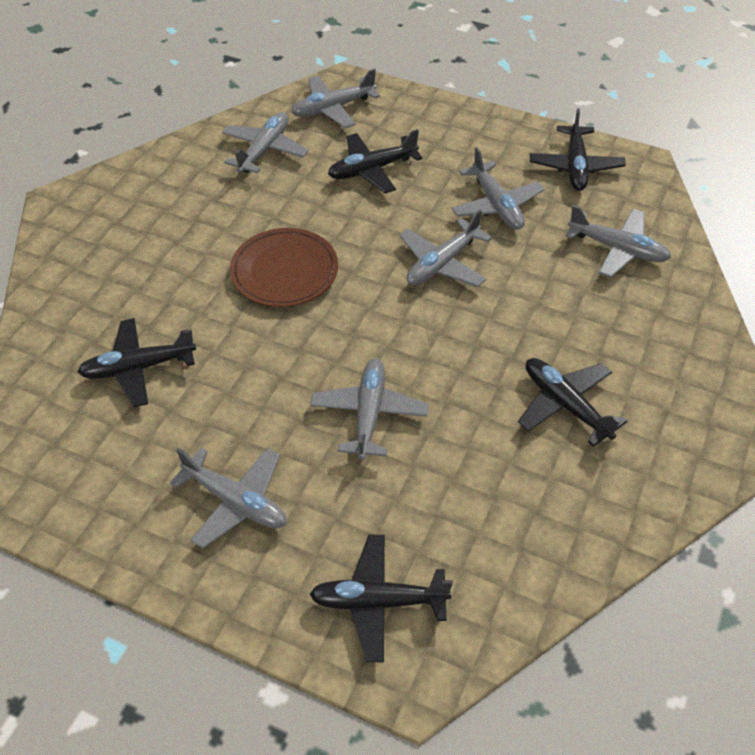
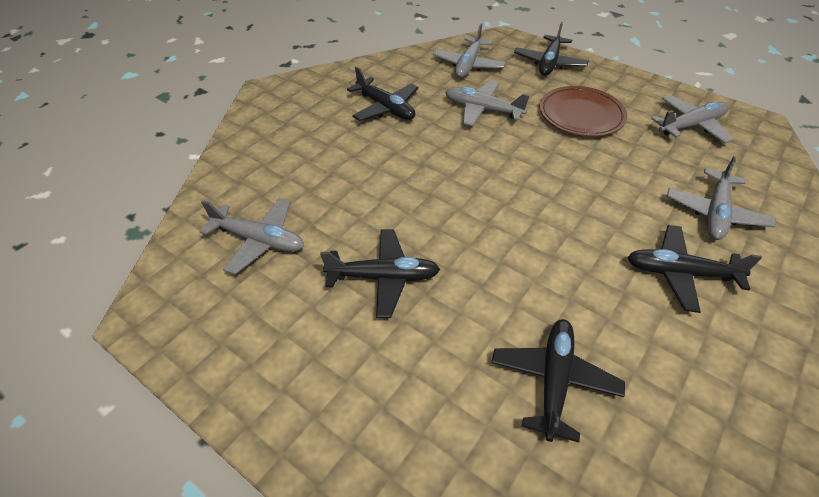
grey plane: 7 -> 5

